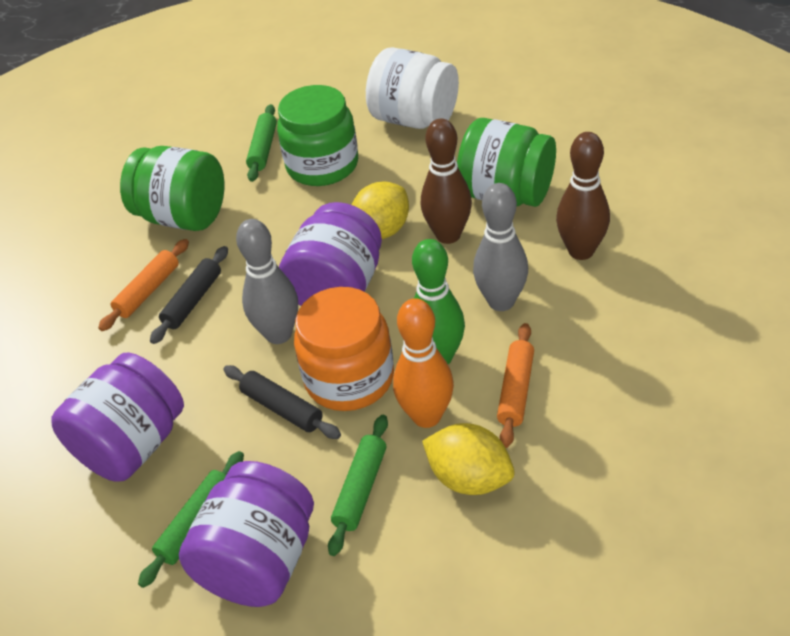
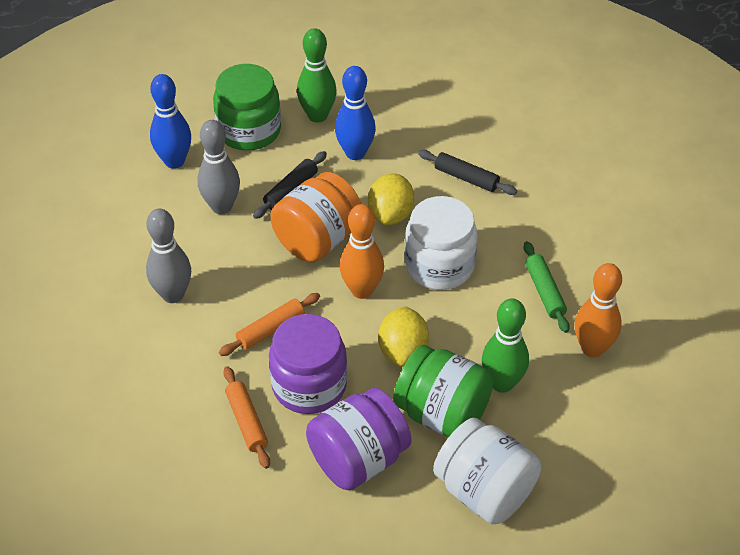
blue bowling pin: 0 -> 2
brown bowling pin: 2 -> 0
green bowling pin: 1 -> 2
green jar: 3 -> 2
green rolling pin: 3 -> 1
orange bowling pin: 1 -> 2
purple jar: 3 -> 2
white jar: 1 -> 2

